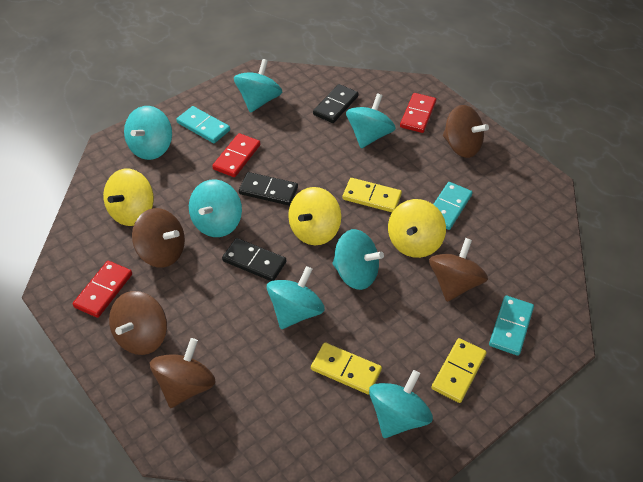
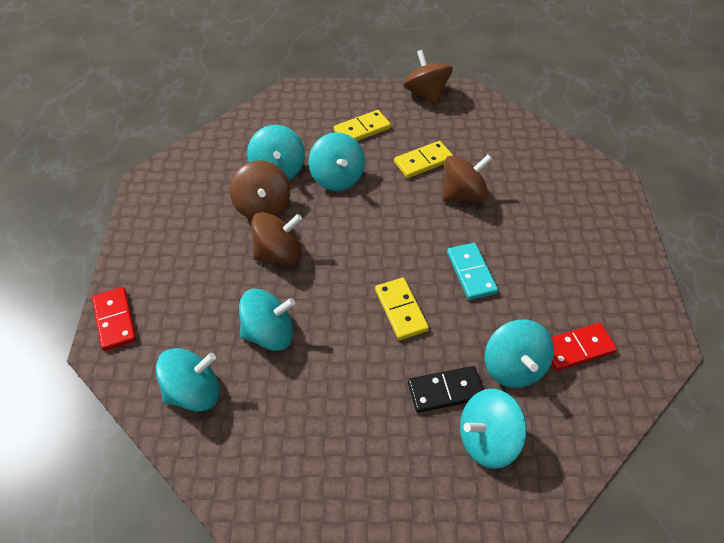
black domino: 3 -> 1
brown spinning top: 5 -> 4
red domino: 3 -> 2
turquoise domino: 3 -> 1
turquoise spinning top: 7 -> 6
yellow spinning top: 3 -> 0

